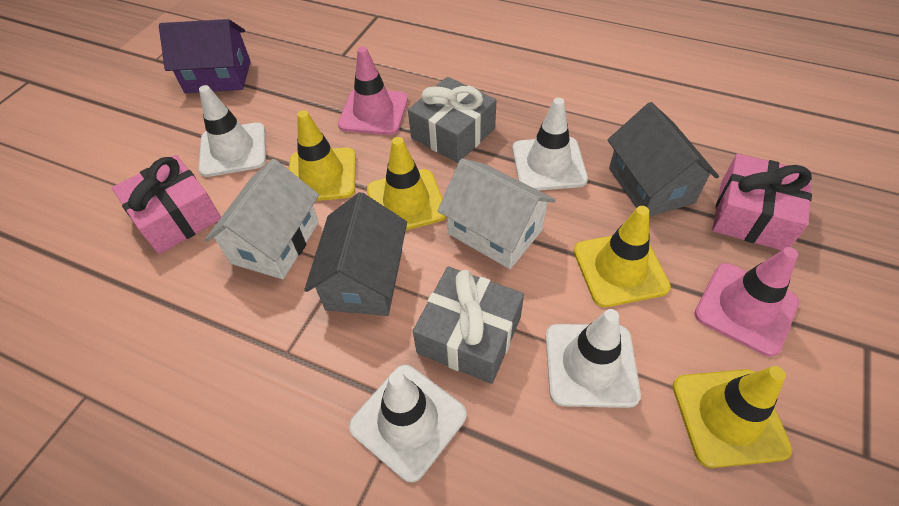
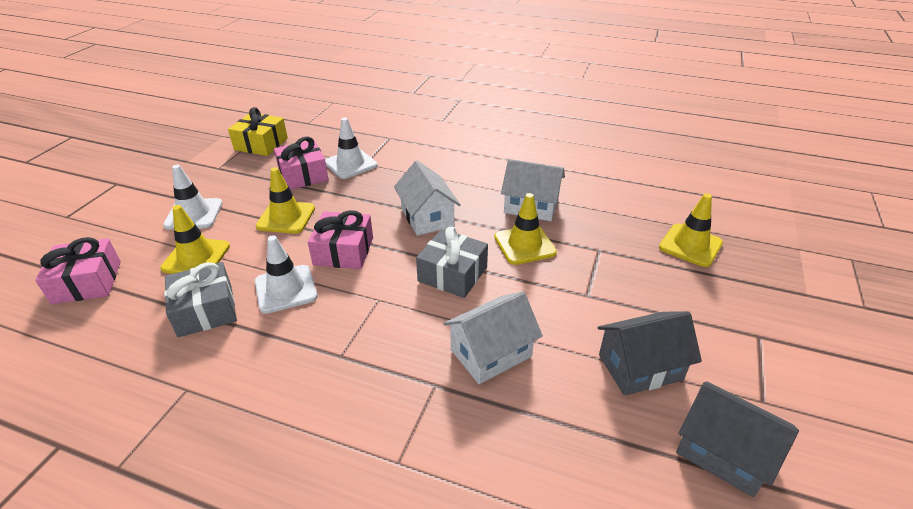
pink gift: 2 -> 3
pink traffic cone: 2 -> 0
purple house: 1 -> 0
white house: 2 -> 3
white traffic cone: 4 -> 3
yellow gift: 0 -> 1

